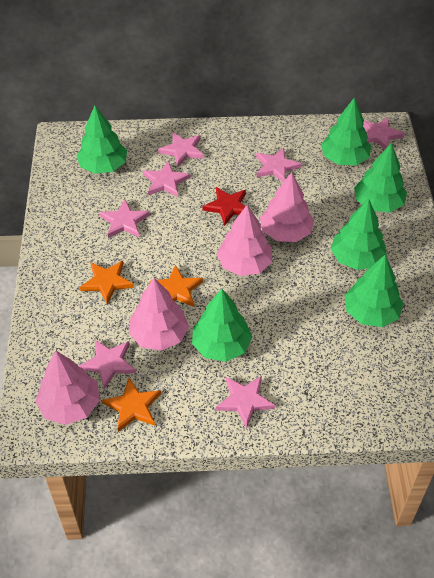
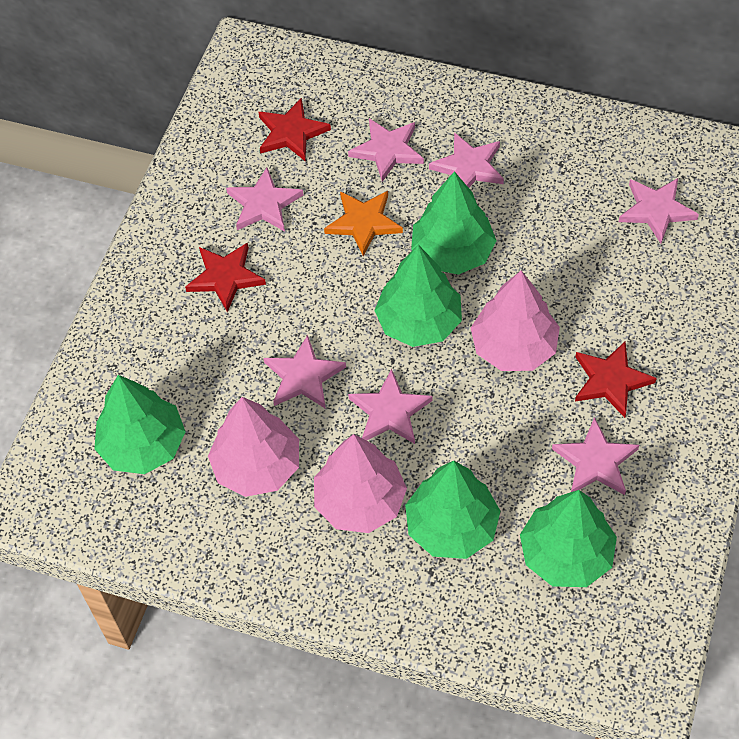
green tree: 6 -> 5
orange star: 3 -> 1
pink tree: 4 -> 3
red star: 1 -> 3

